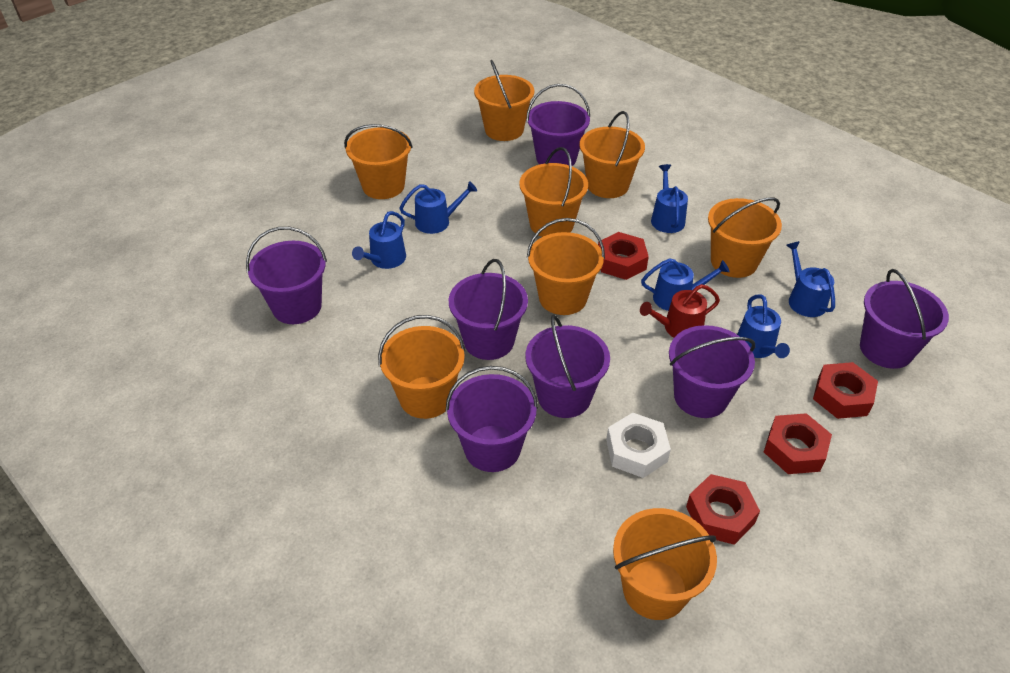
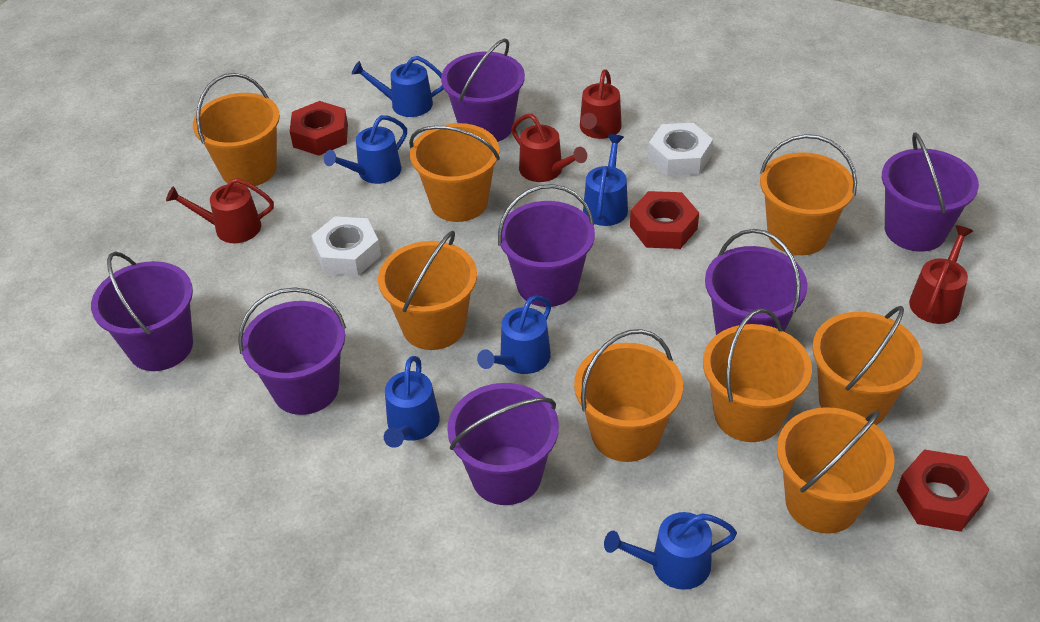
red nut: 4 -> 3
red watering can: 1 -> 4
white nut: 1 -> 2

